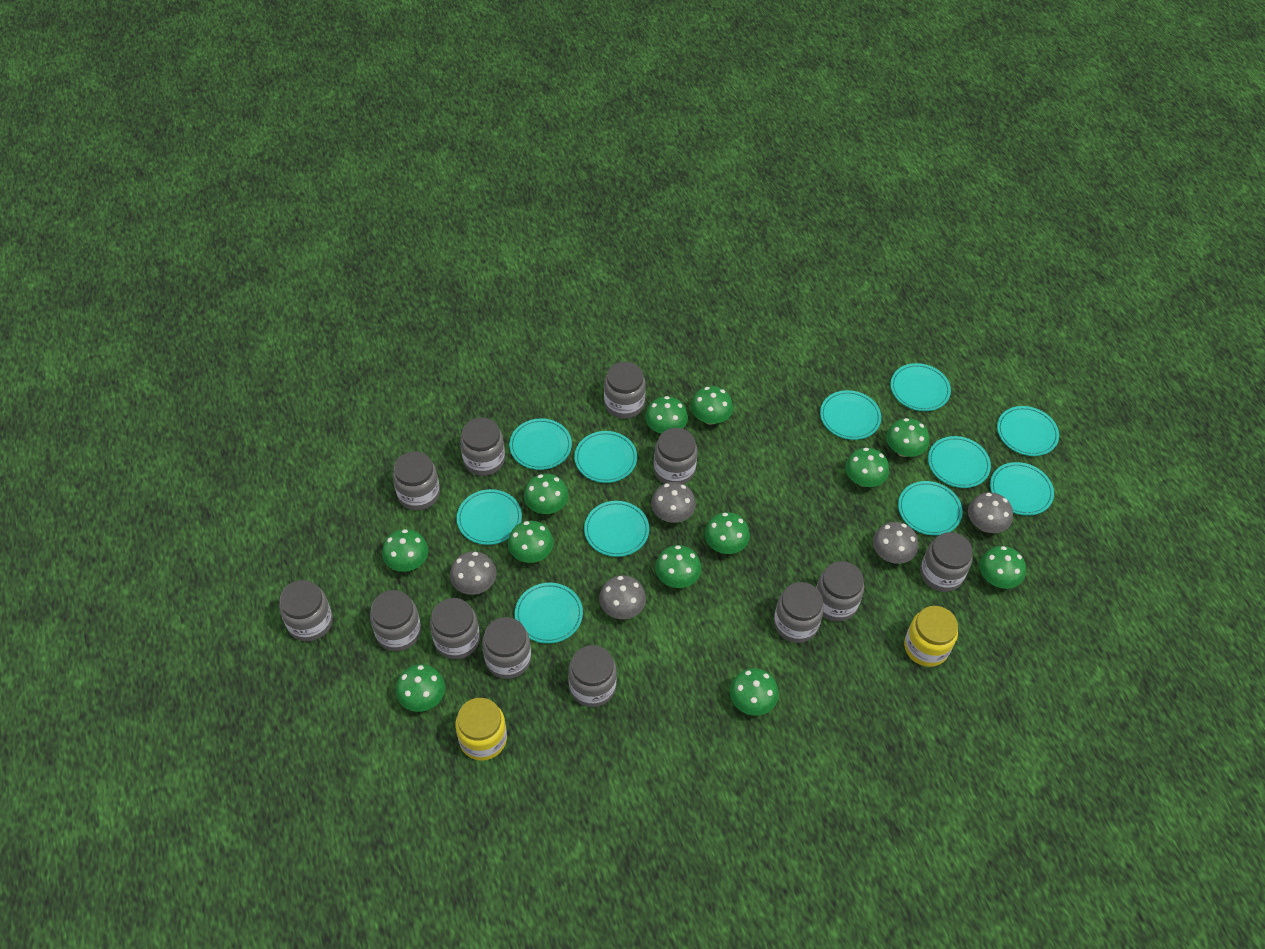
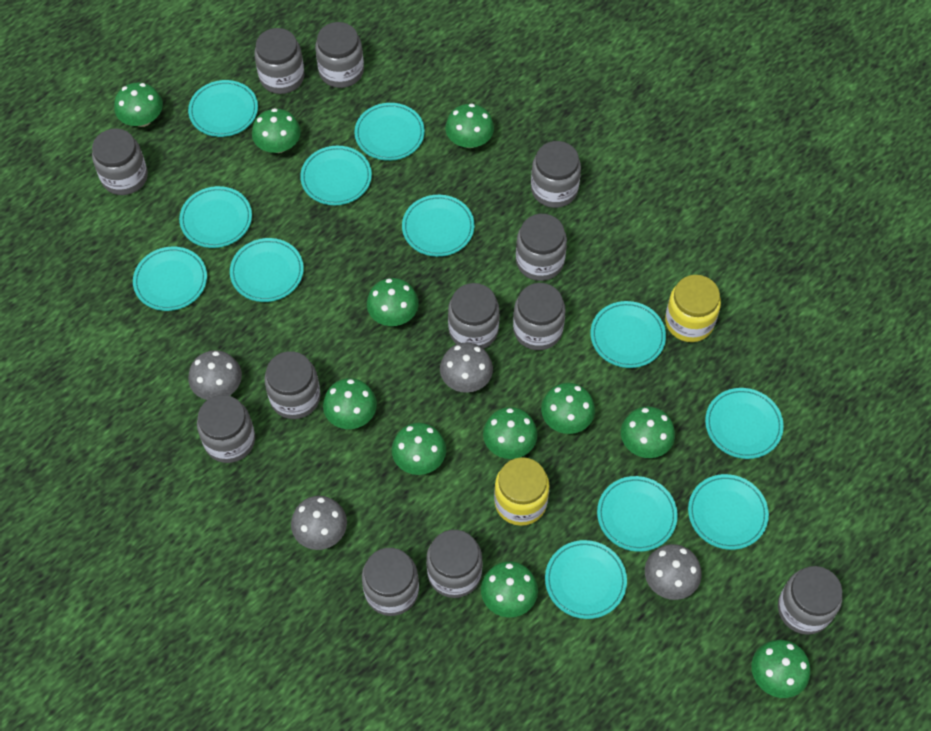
green mushroom: 12 -> 11
grey mushroom: 5 -> 4
turquoise plate: 11 -> 12

